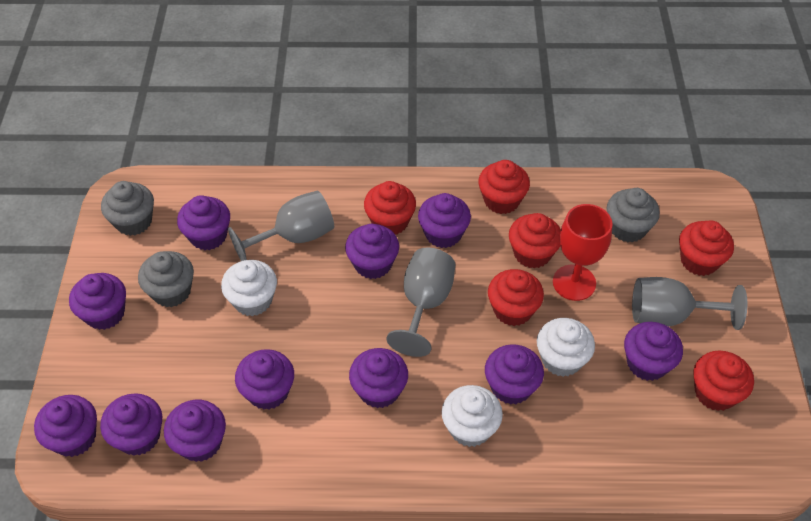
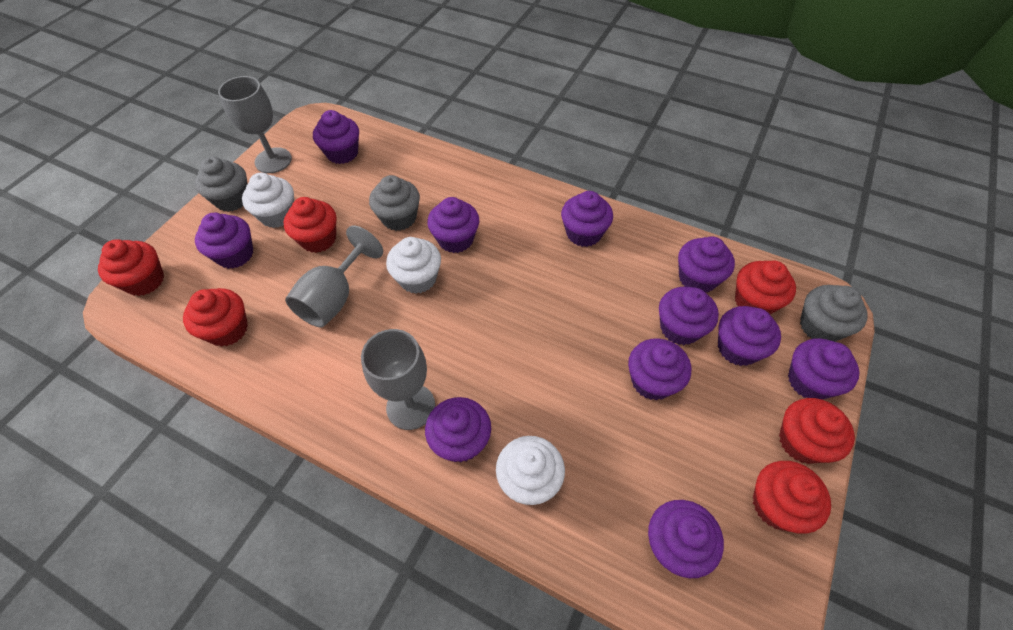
red goblet: 1 -> 0

